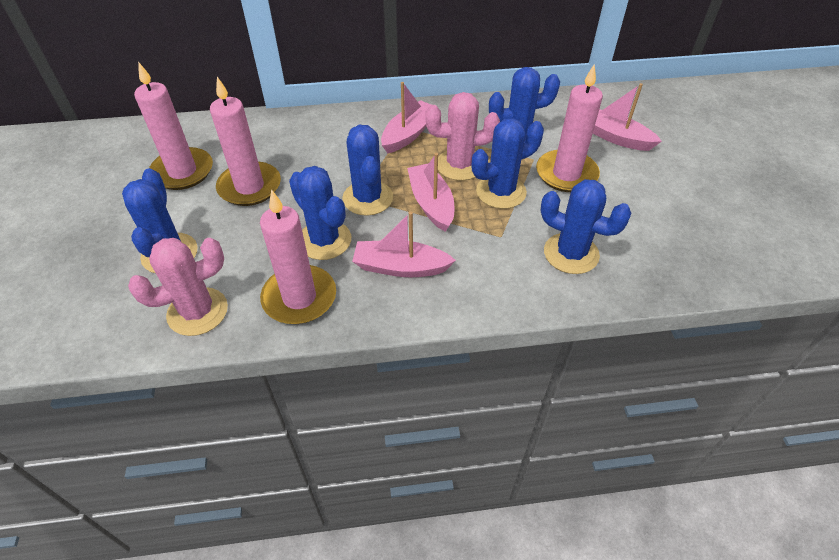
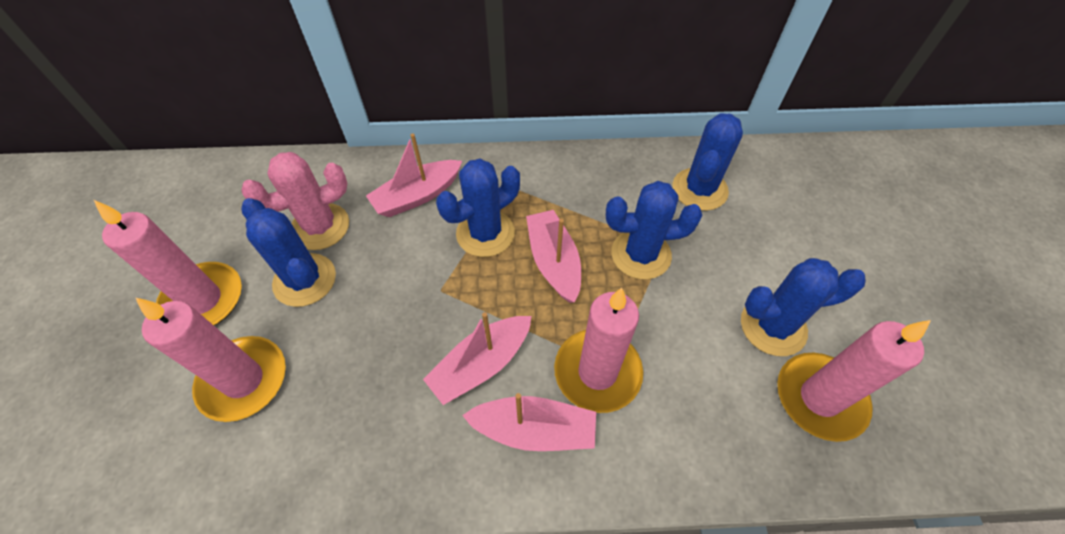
blue cactus: 6 -> 5
pink cactus: 2 -> 1

